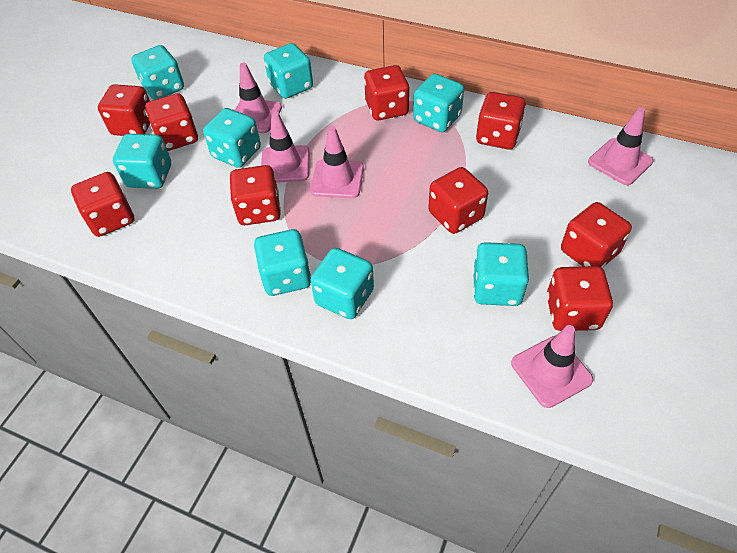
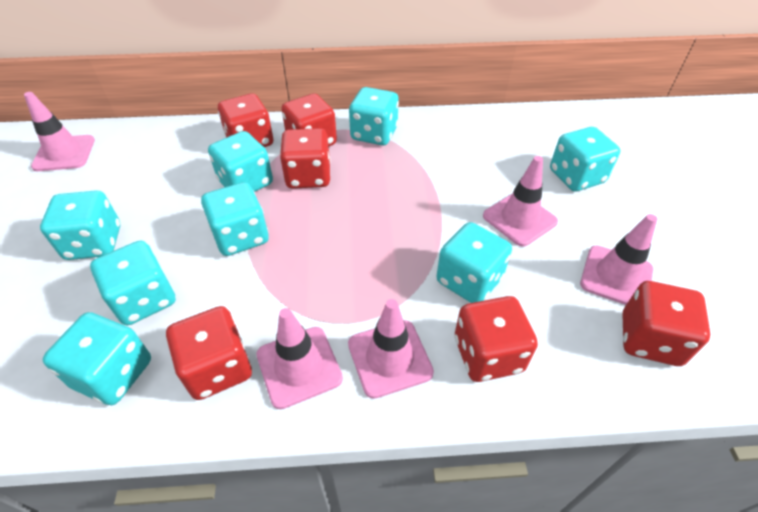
red dice: 9 -> 6

